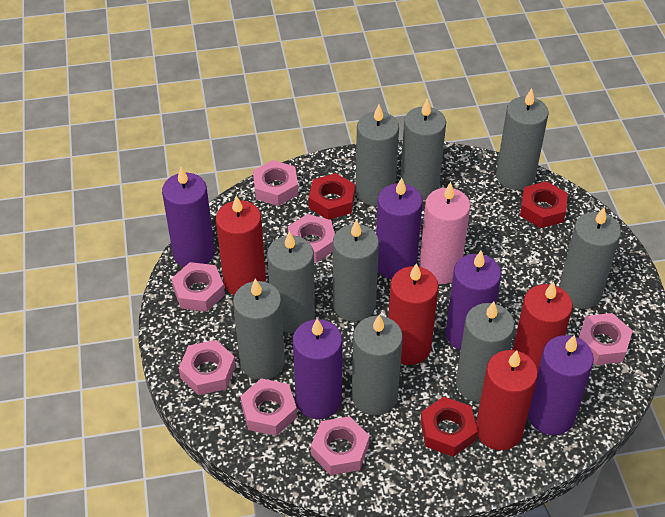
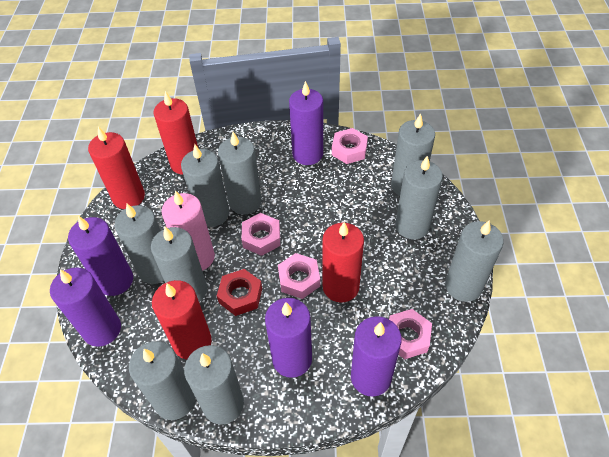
pink nut: 7 -> 4
red nut: 3 -> 1

